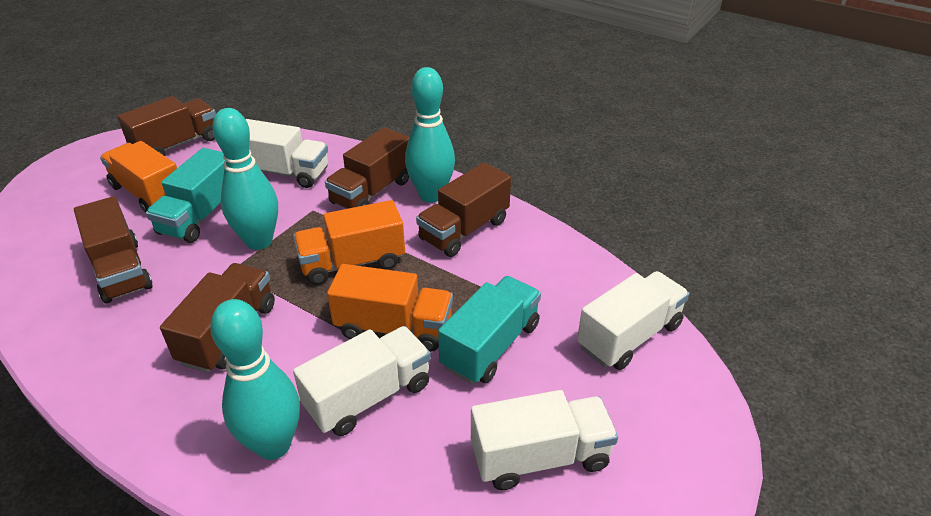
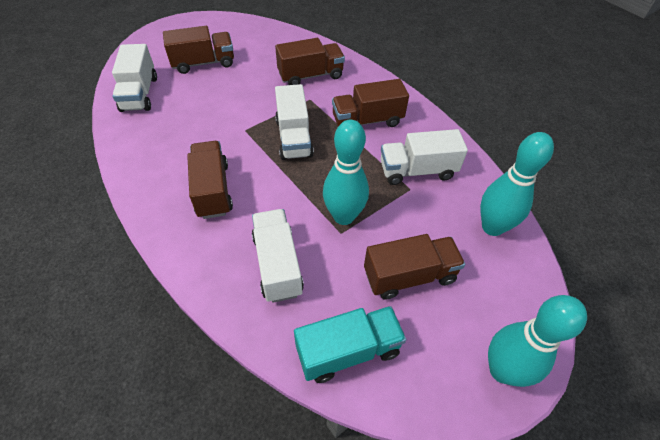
orange truck: 3 -> 0
turquoise truck: 2 -> 1

